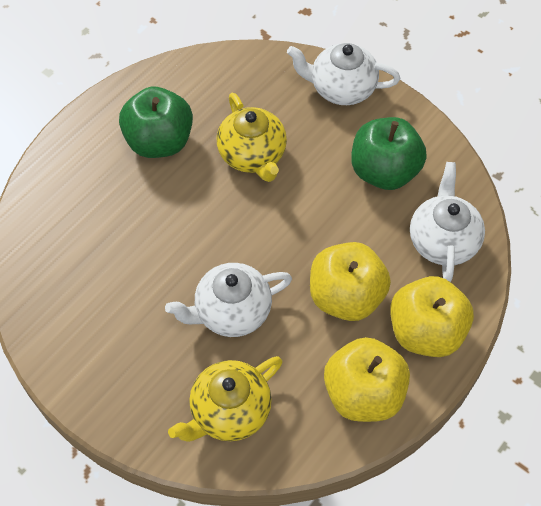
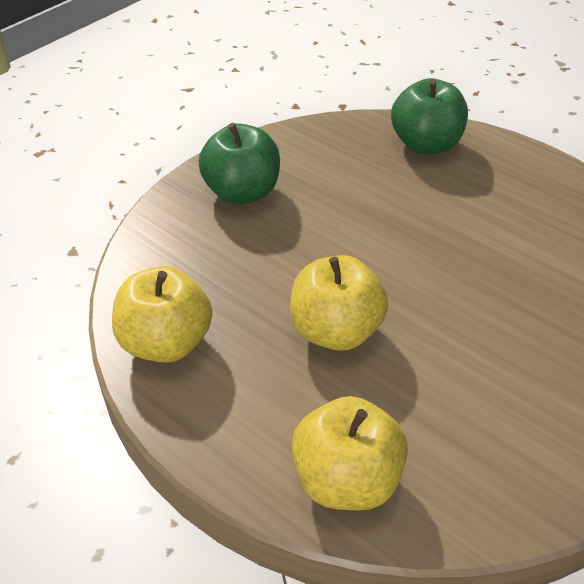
white teapot: 3 -> 0
yellow teapot: 2 -> 0

